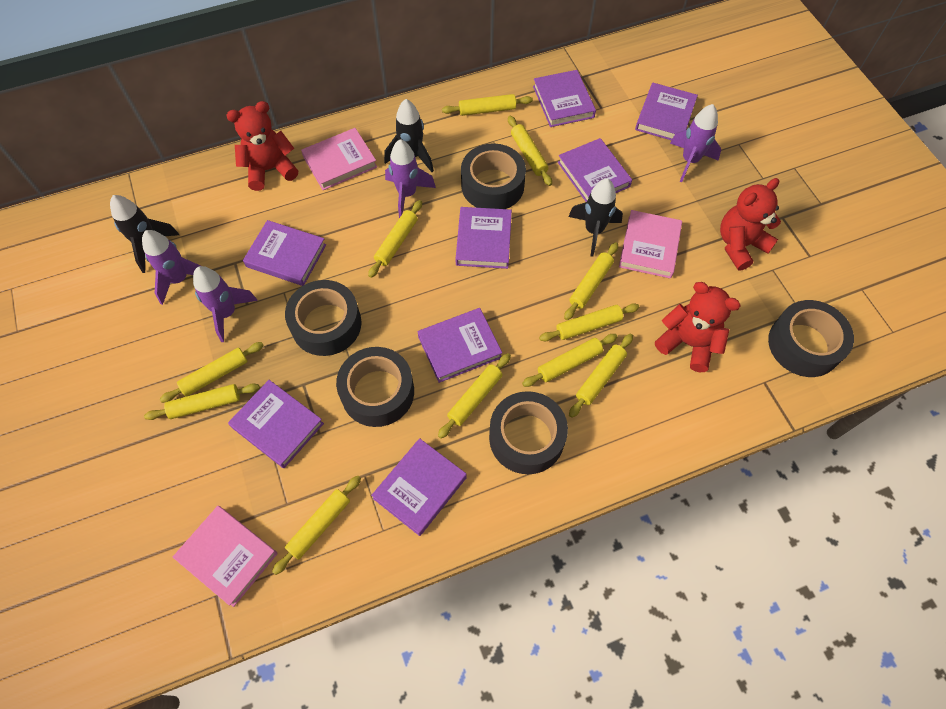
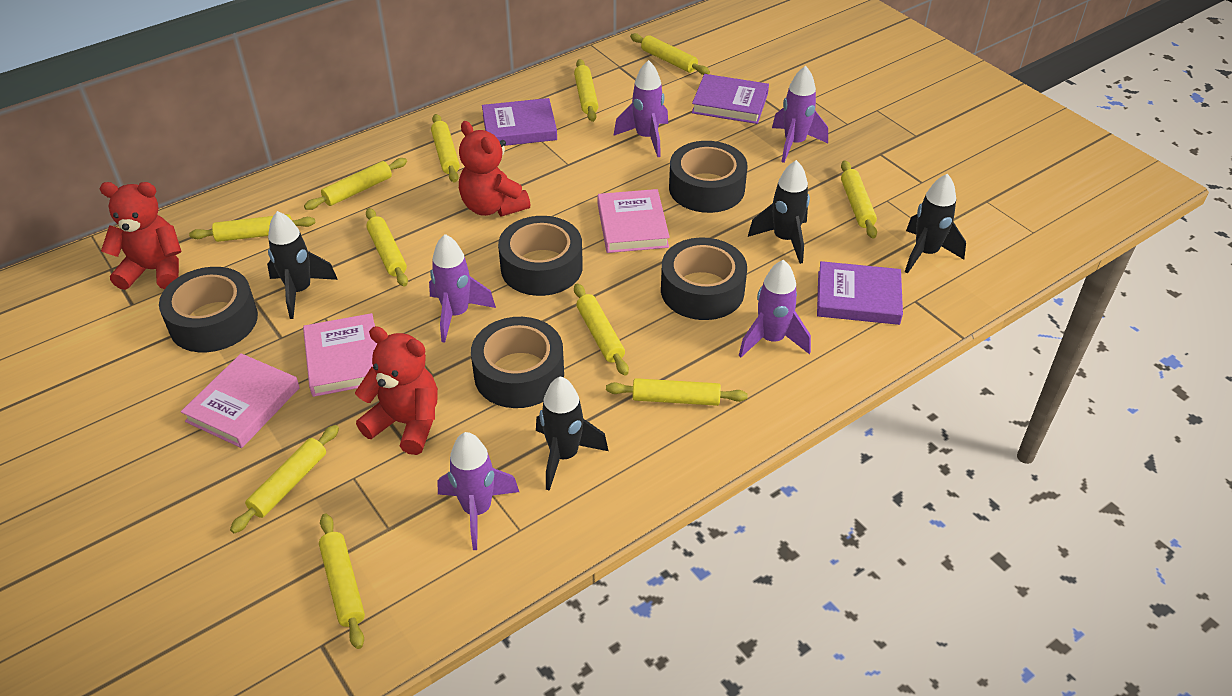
black rocket: 3 -> 4
purple book: 8 -> 3
purple rocket: 4 -> 5

